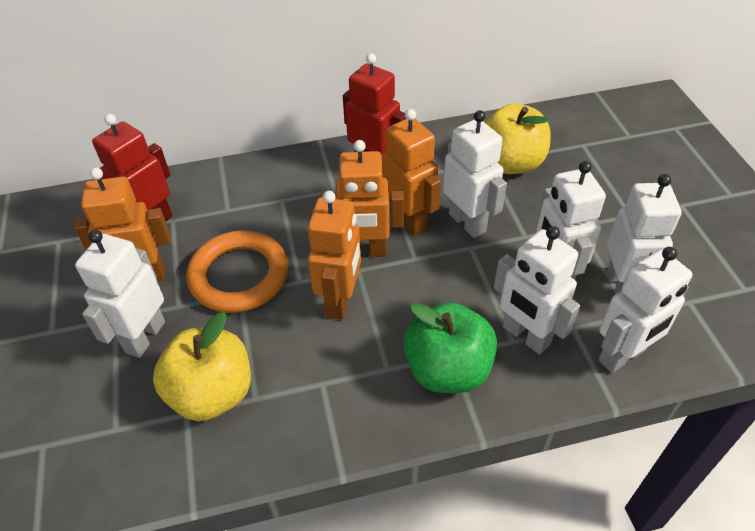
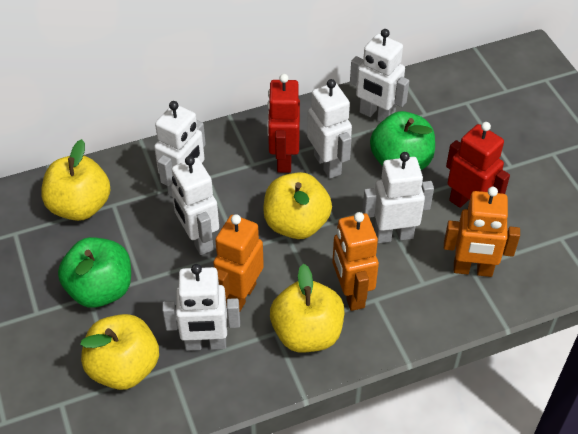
green apple: 1 -> 2
orange ring: 1 -> 0
orange robot: 4 -> 3
yellow apple: 2 -> 4

